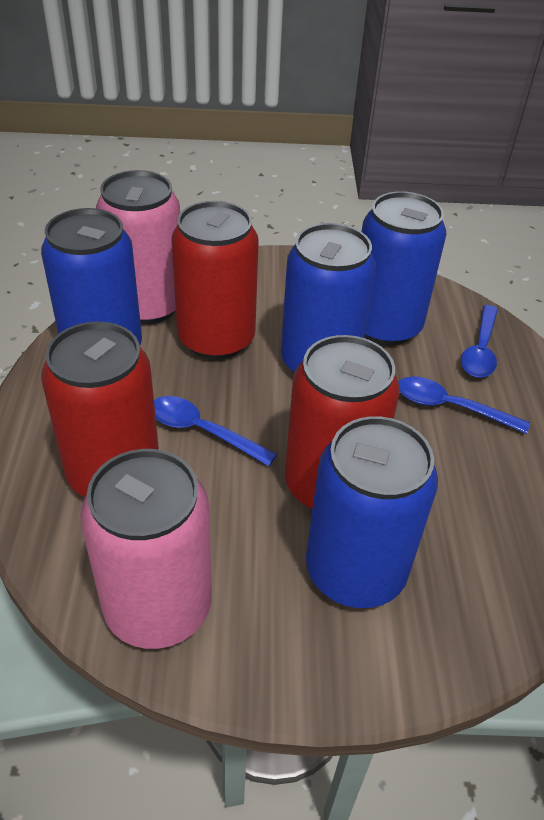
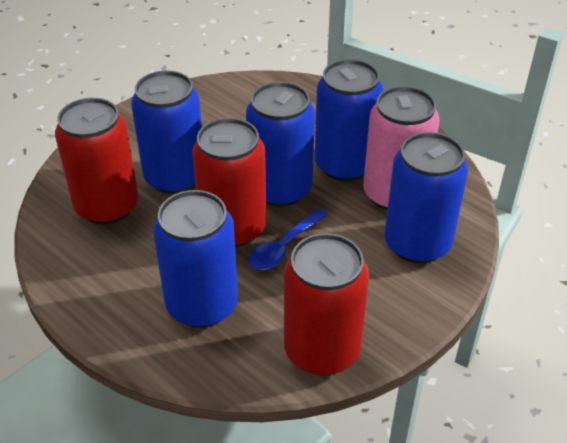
blue can: 4 -> 5
blue spoon: 3 -> 1
pink can: 2 -> 1

